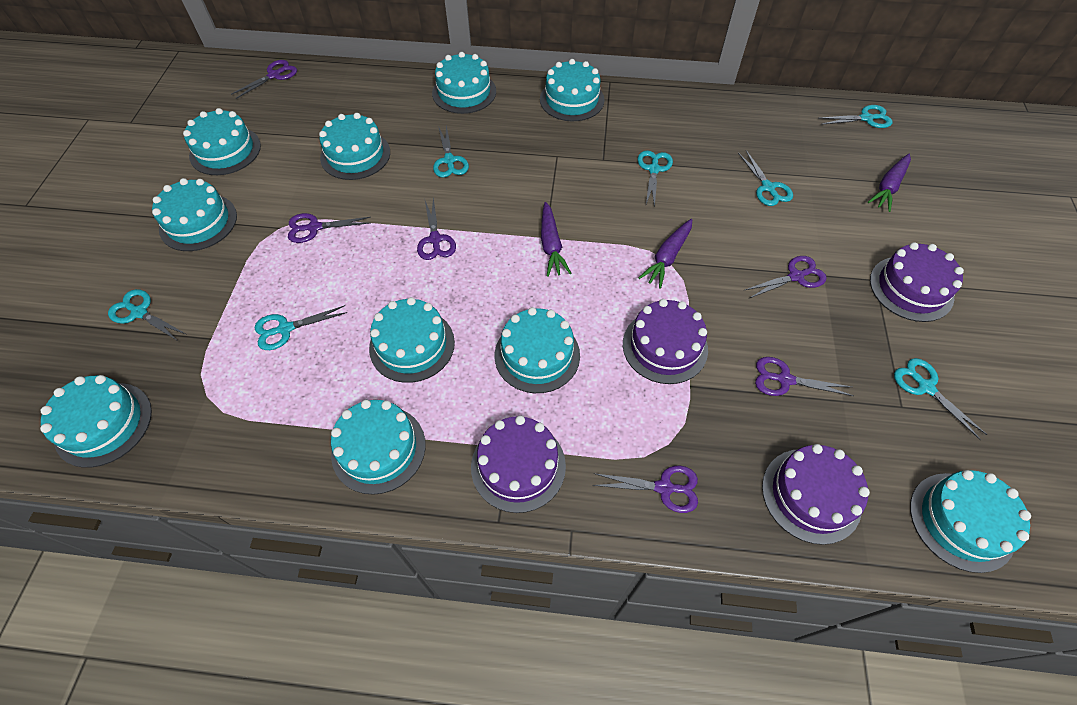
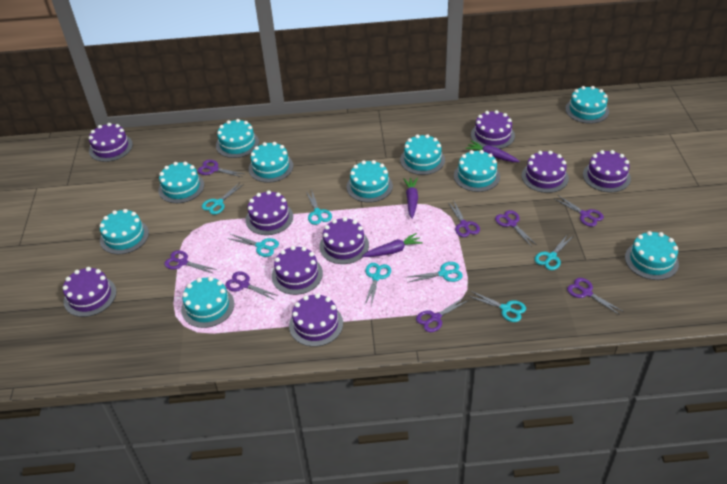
purple cake: 4 -> 9
purple scissors: 6 -> 8

